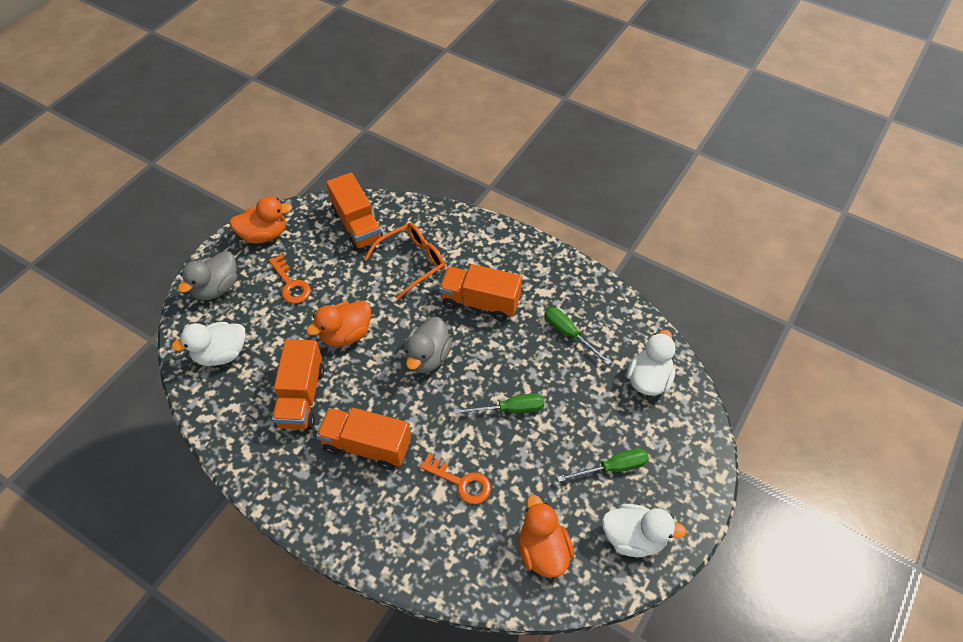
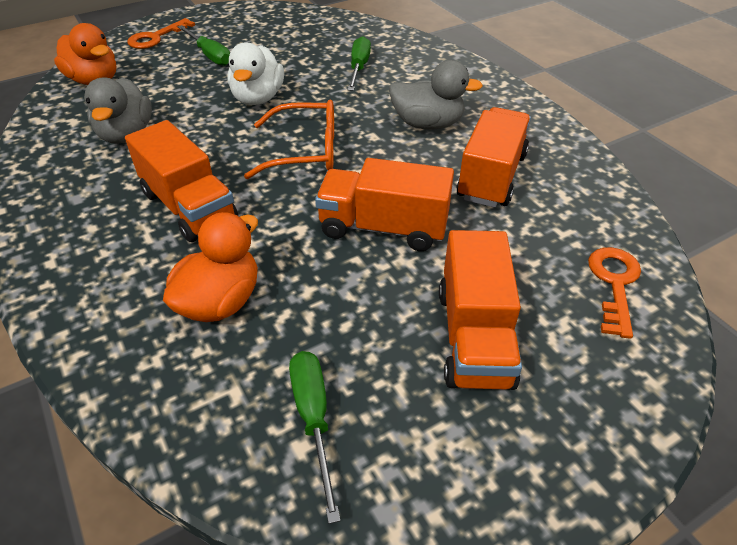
orange duck: 3 -> 2
white duck: 3 -> 1

